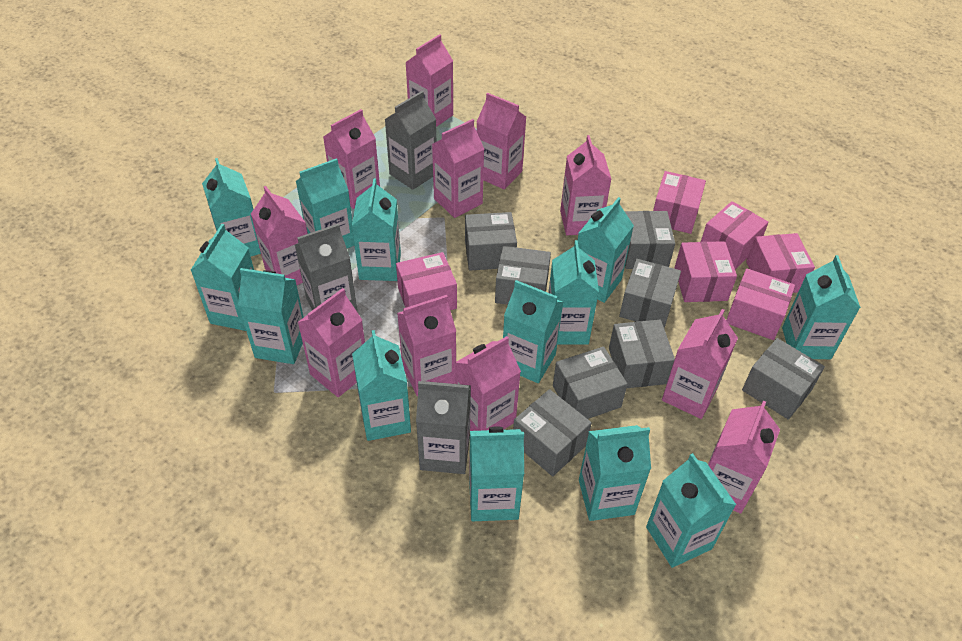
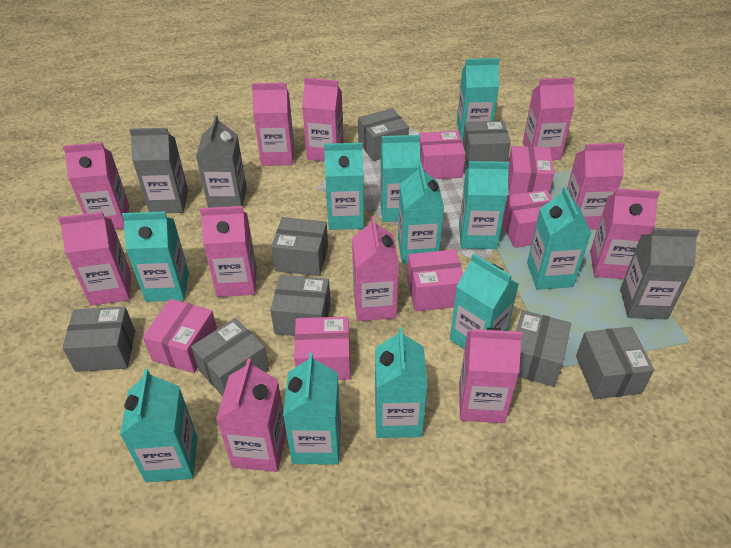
turquoise carton: 13 -> 11

